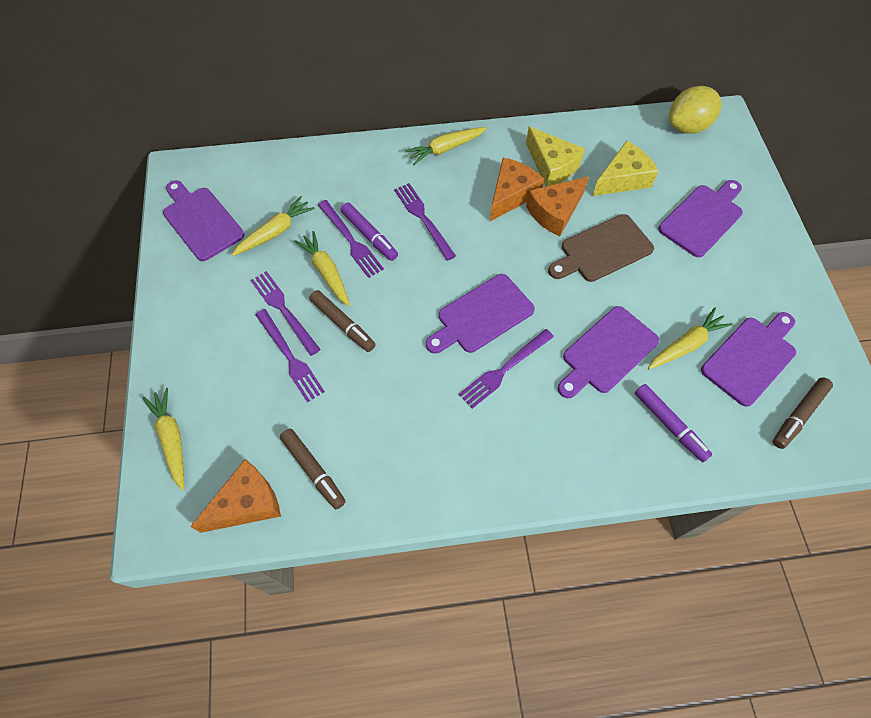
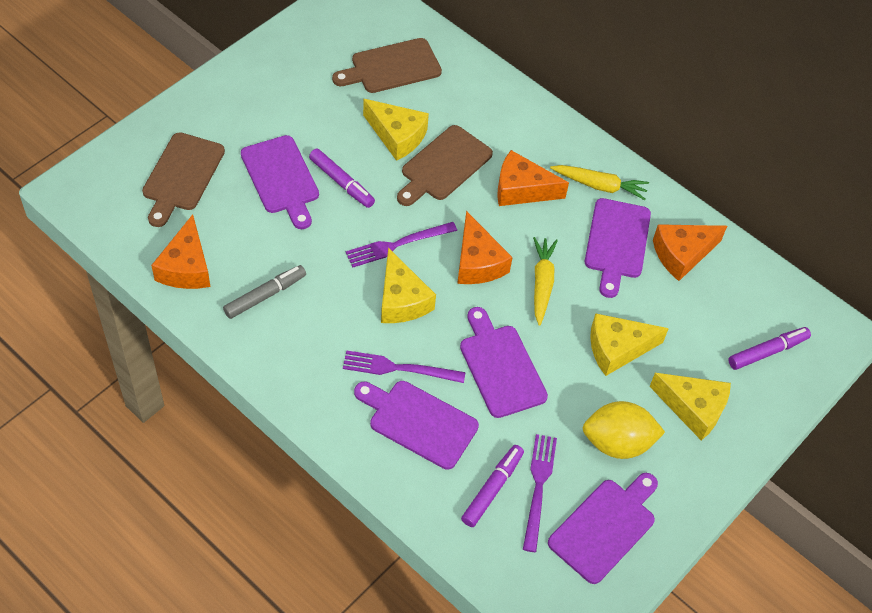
brown cutting board: 1 -> 3
brown marker: 3 -> 0
grey marker: 0 -> 1
orange cheese: 3 -> 4
purple fork: 5 -> 3
purple marker: 2 -> 3
yellow carrot: 5 -> 2
yellow cheese: 2 -> 4

